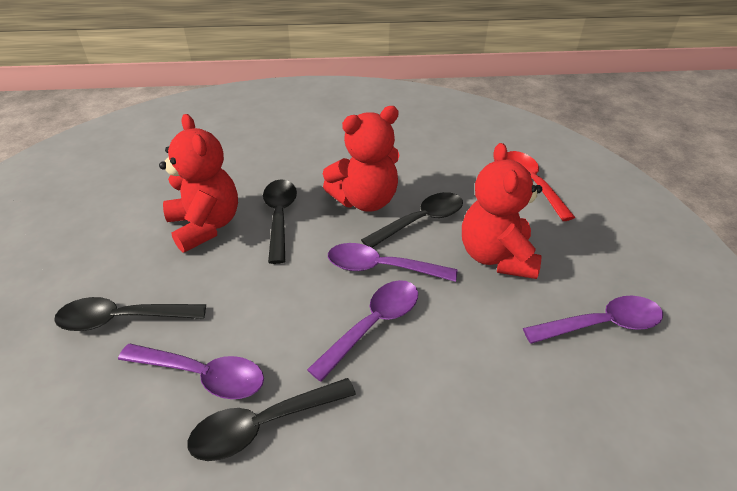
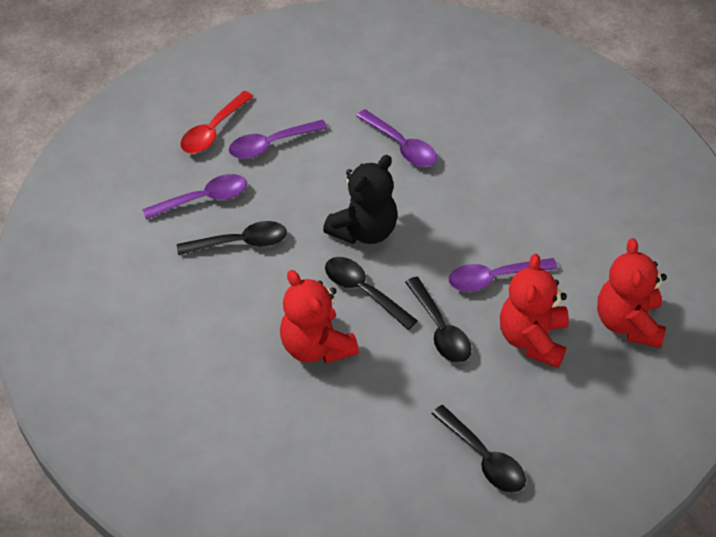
black teddy bear: 0 -> 1

